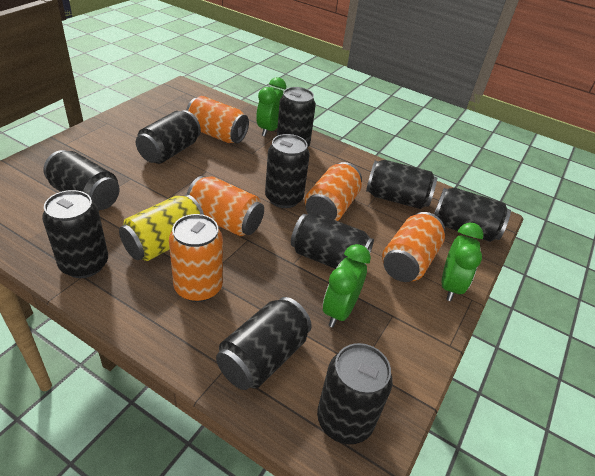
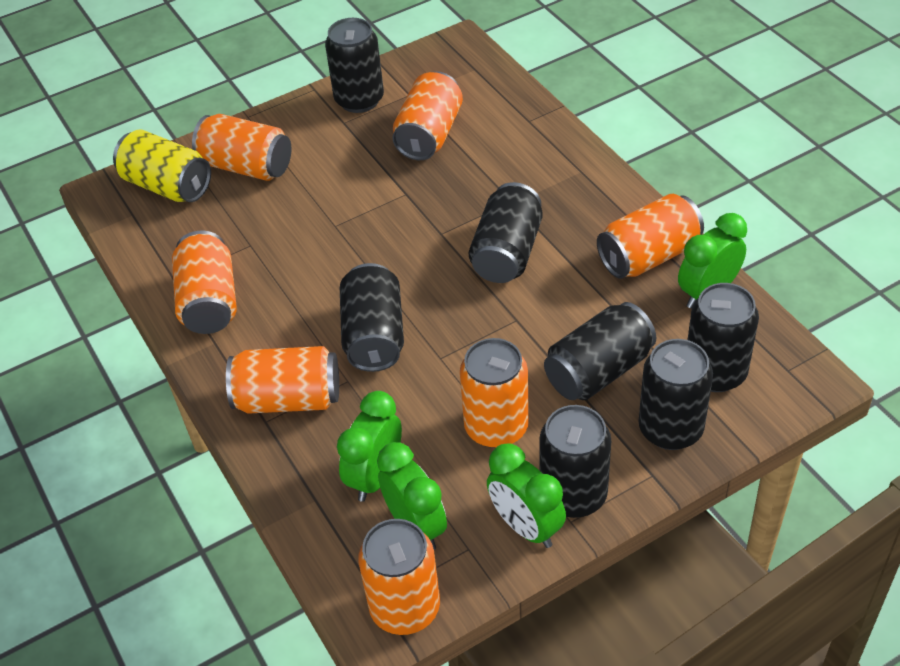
black can: 10 -> 7
green clock: 3 -> 4
orange can: 5 -> 7

